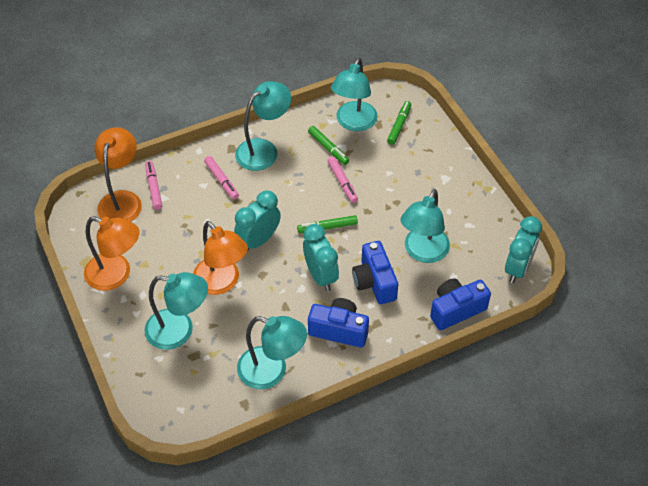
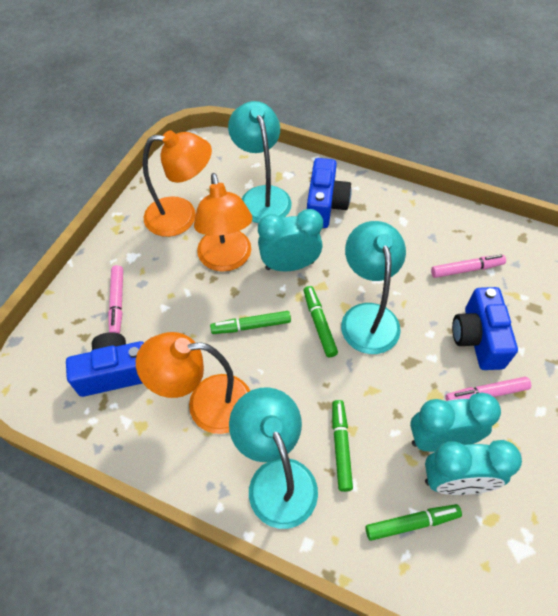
green marker: 3 -> 4
turquoise lamp: 5 -> 3

